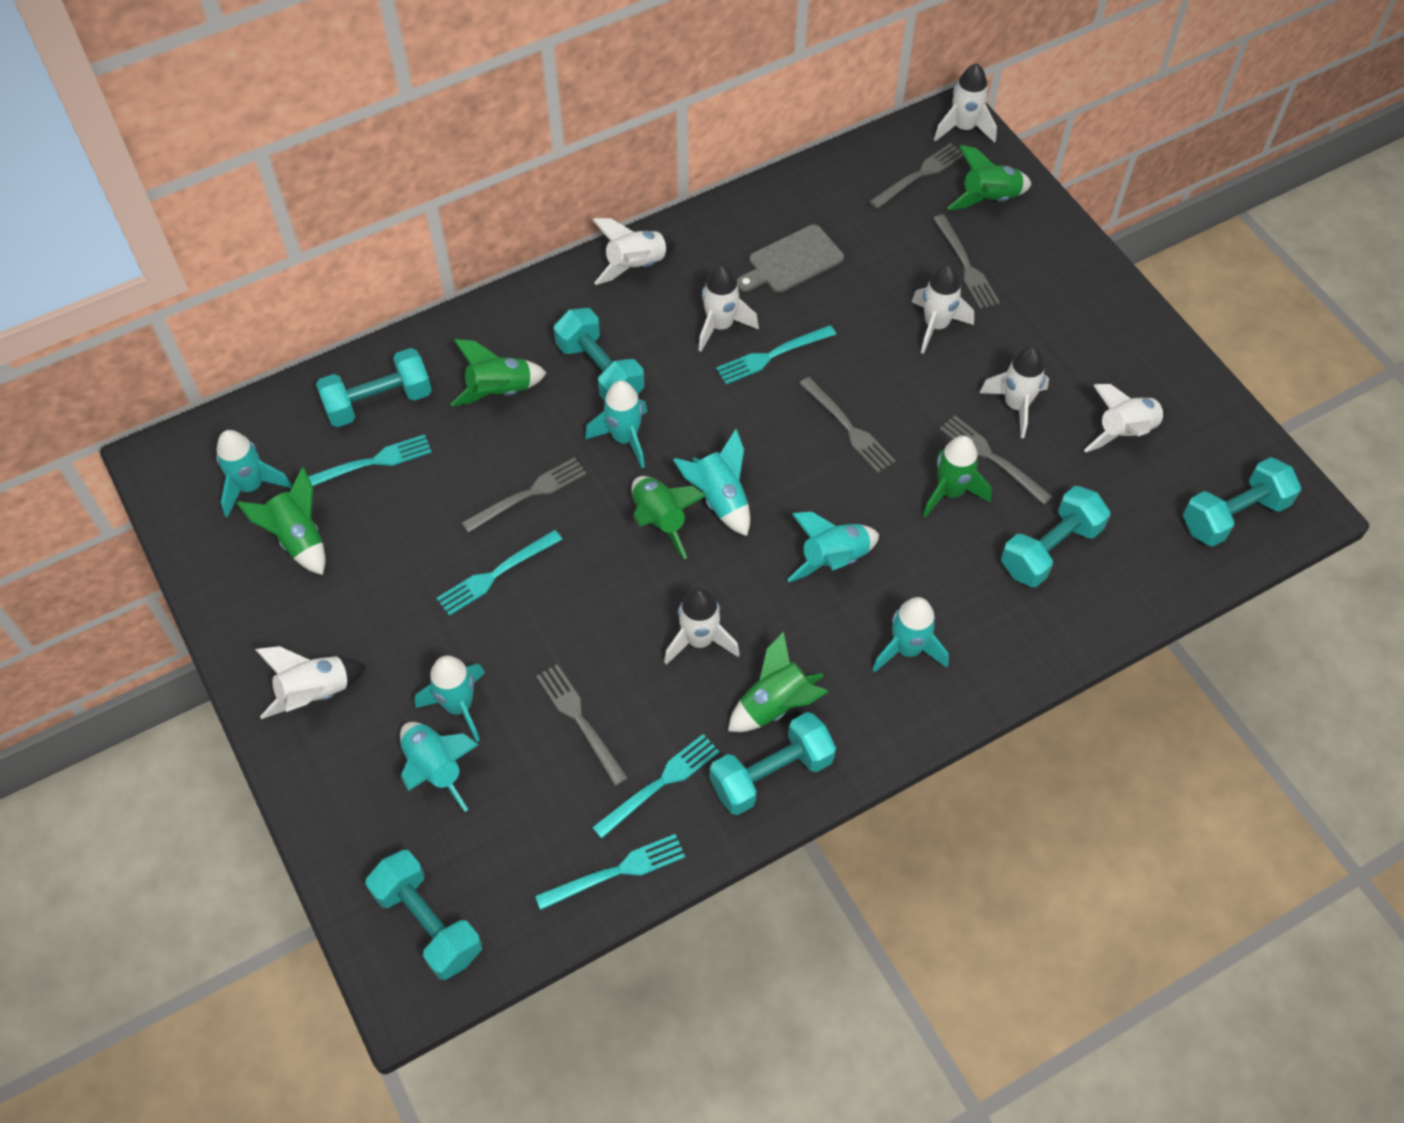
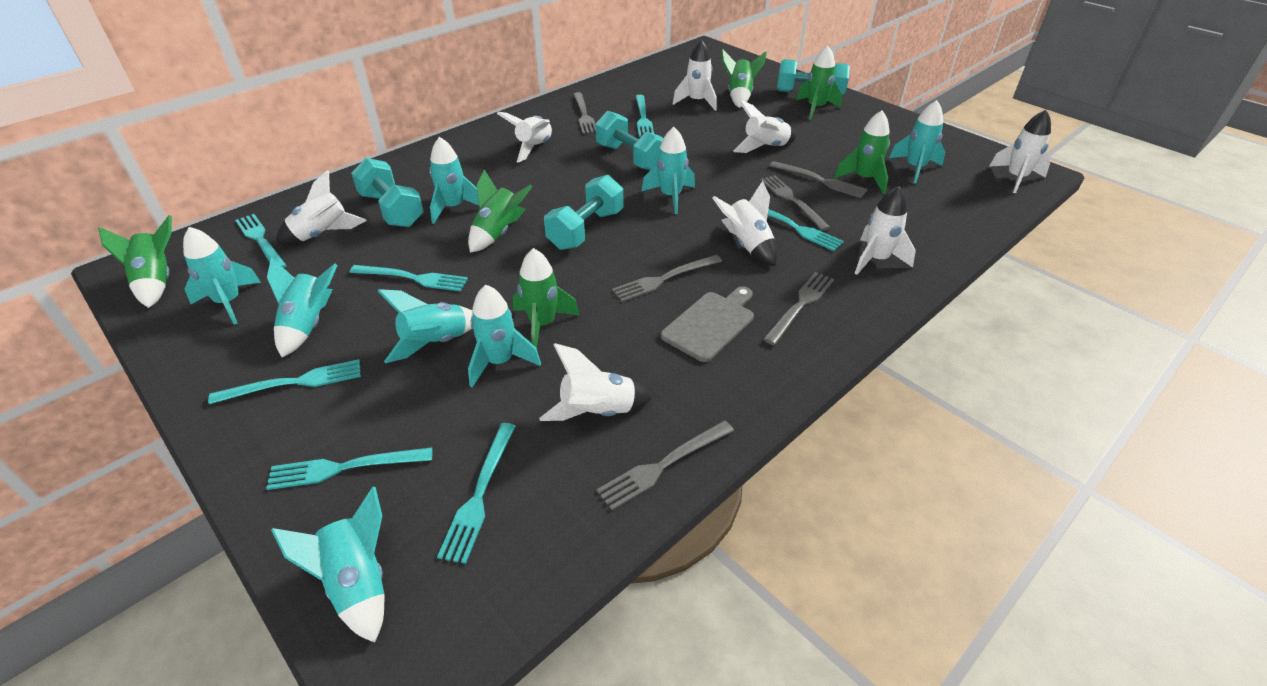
turquoise dumbbell: 6 -> 4
turquoise fork: 5 -> 7
turquoise rocket: 7 -> 8

